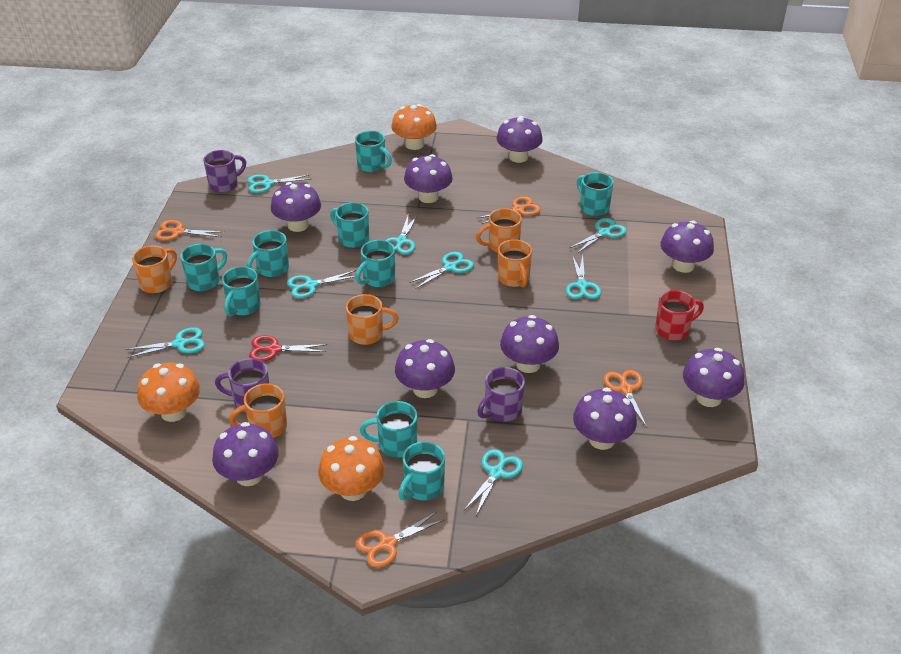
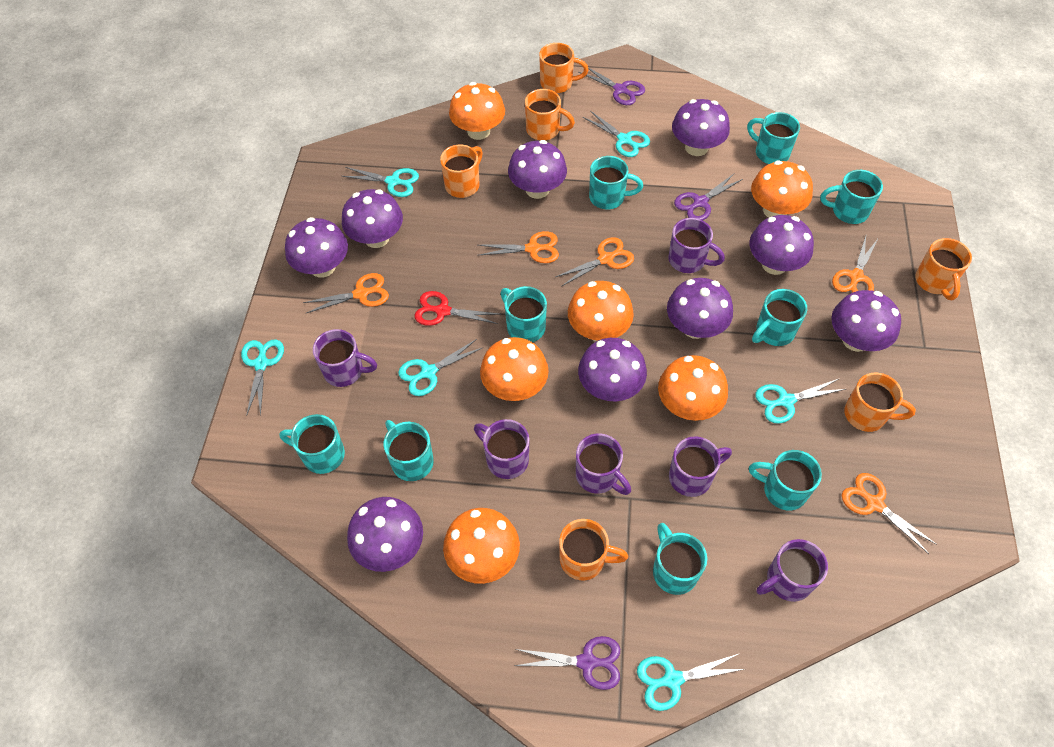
orange mug: 5 -> 6
orange mushroom: 3 -> 6
orange scissors: 4 -> 5
purple mug: 3 -> 6
purple scissors: 0 -> 3
red mug: 1 -> 0
turquoise scissors: 8 -> 6

